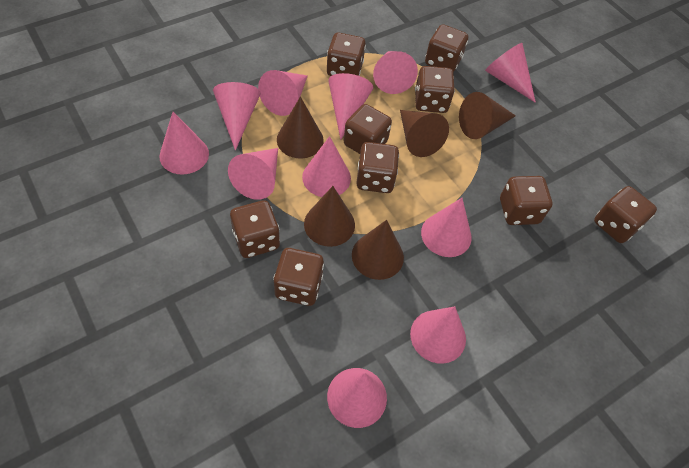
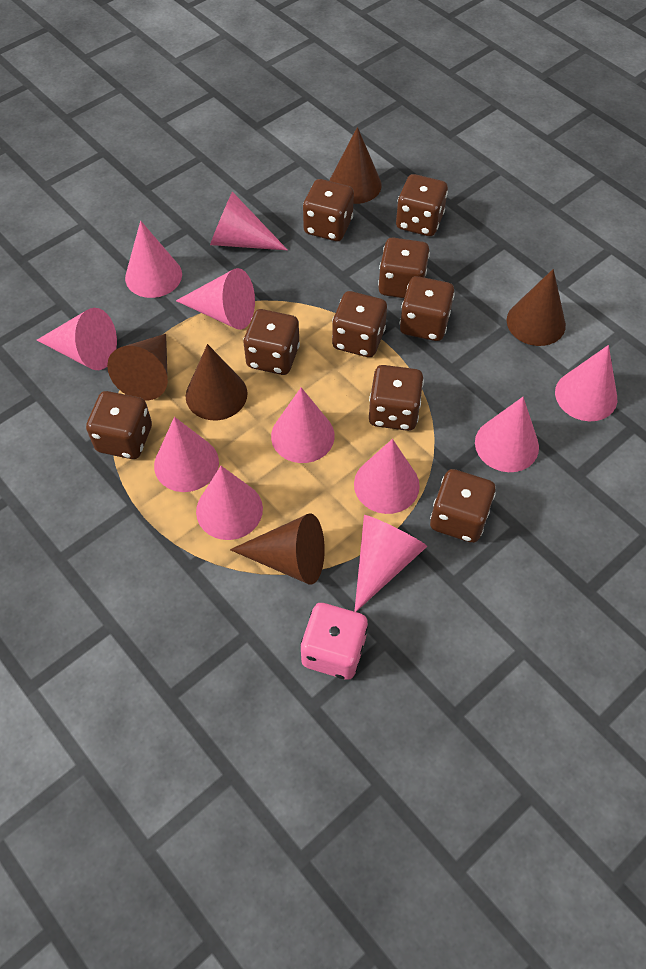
pink dice: 0 -> 1

